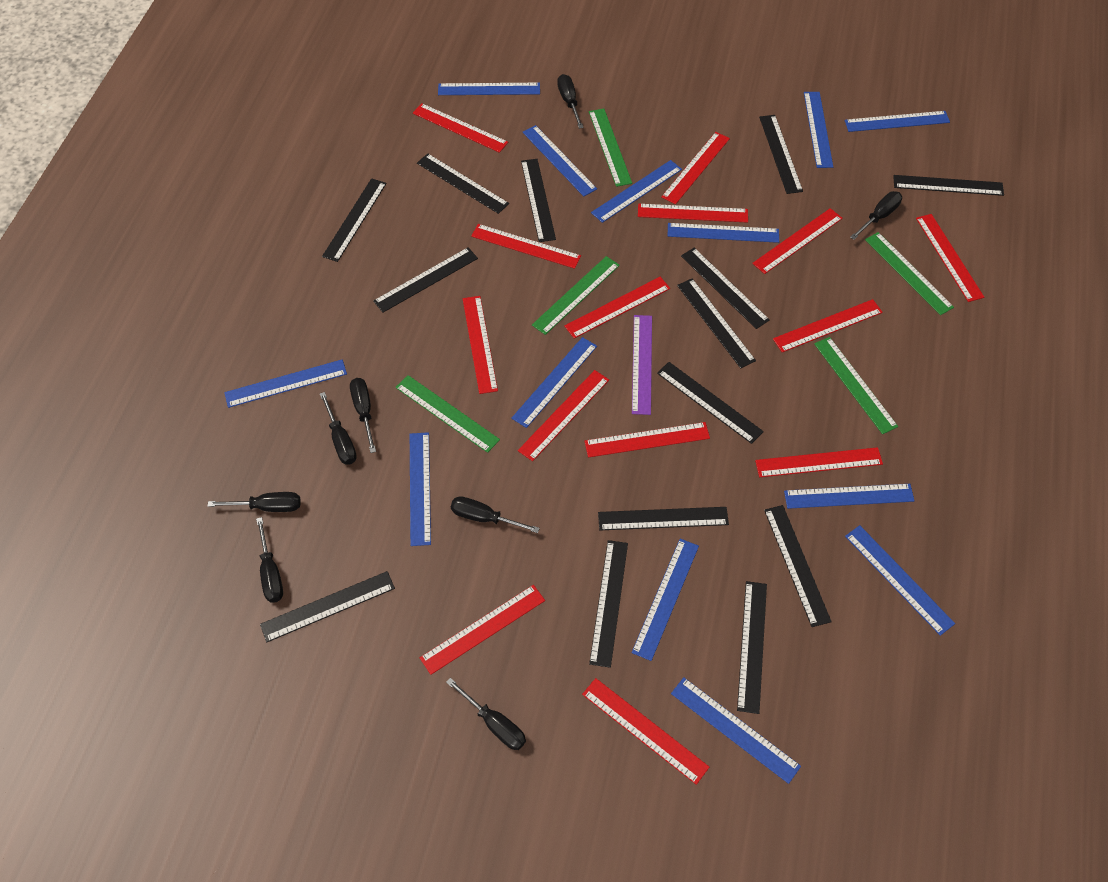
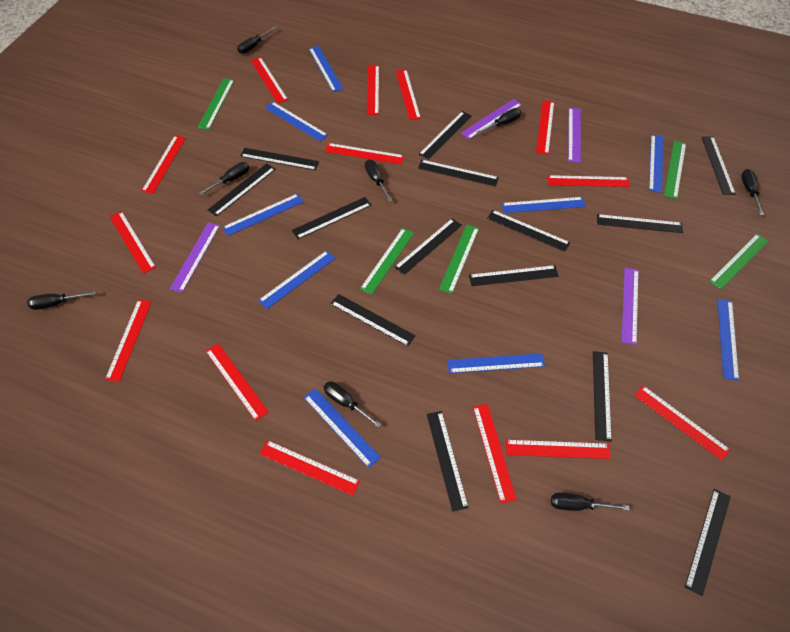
blue ruler: 13 -> 9
purple ruler: 1 -> 4

